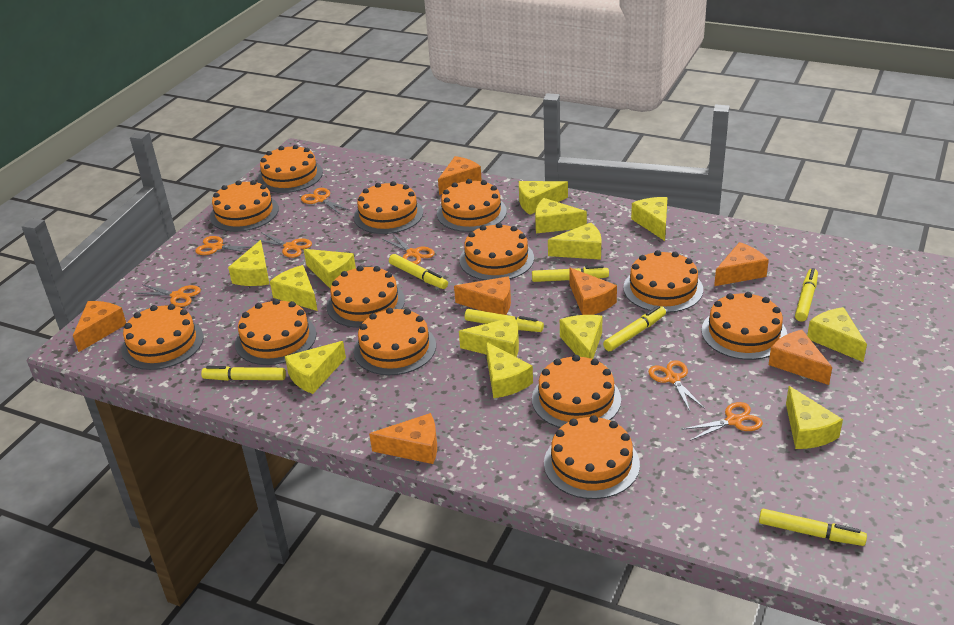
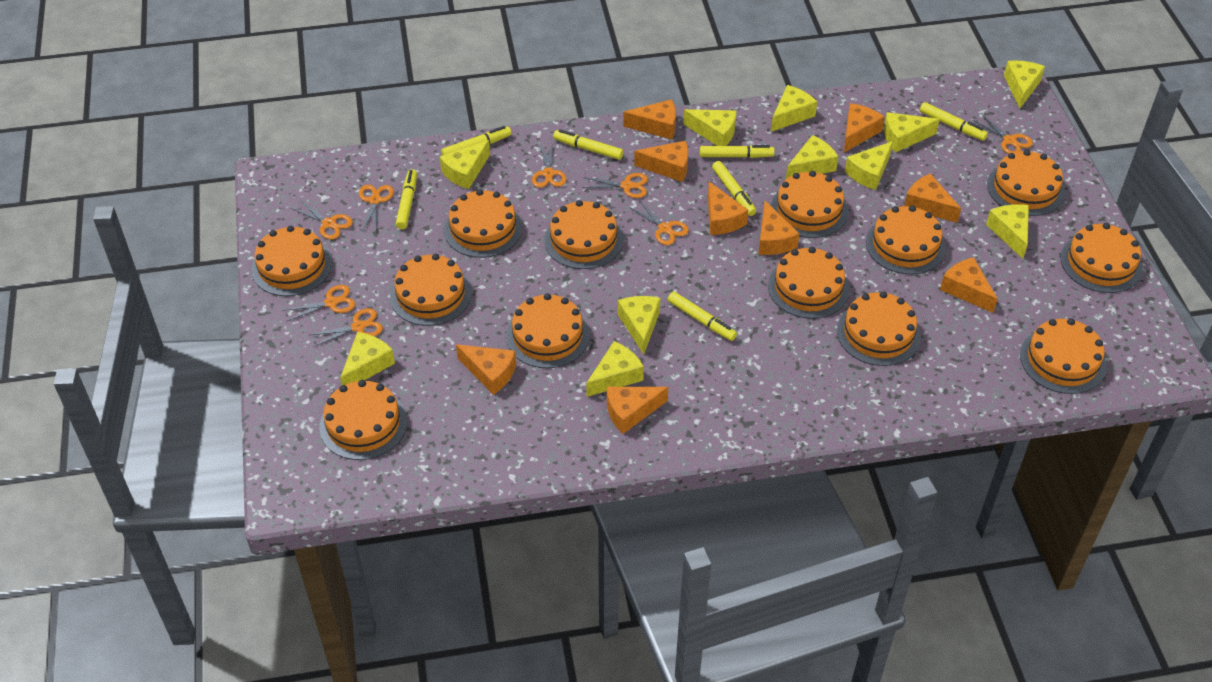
orange cheese: 7 -> 9
orange scissors: 7 -> 8
yellow cheese: 13 -> 11

